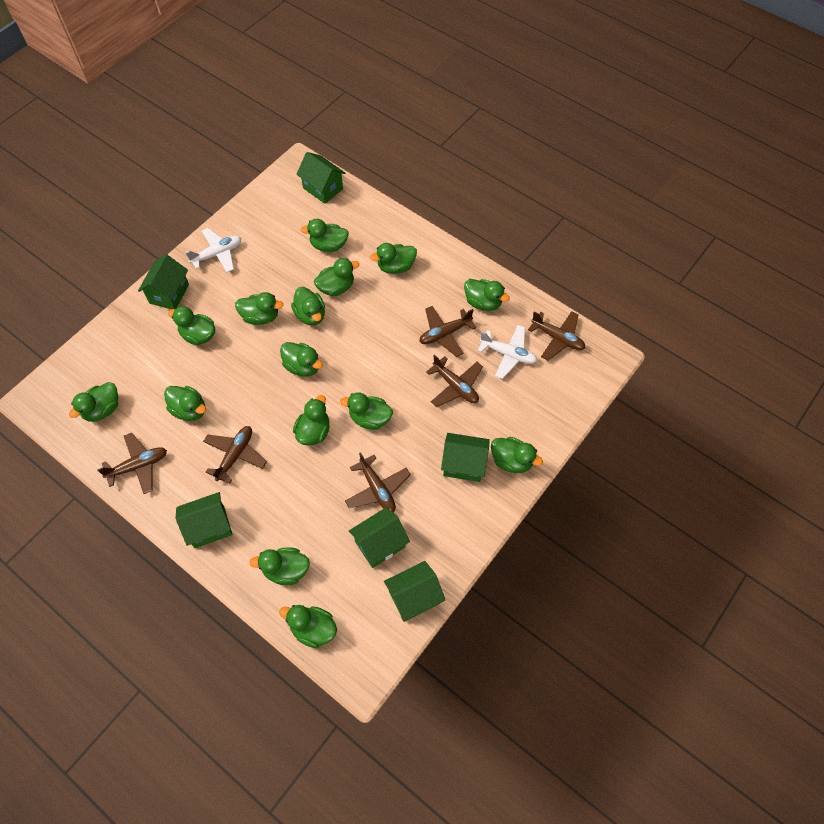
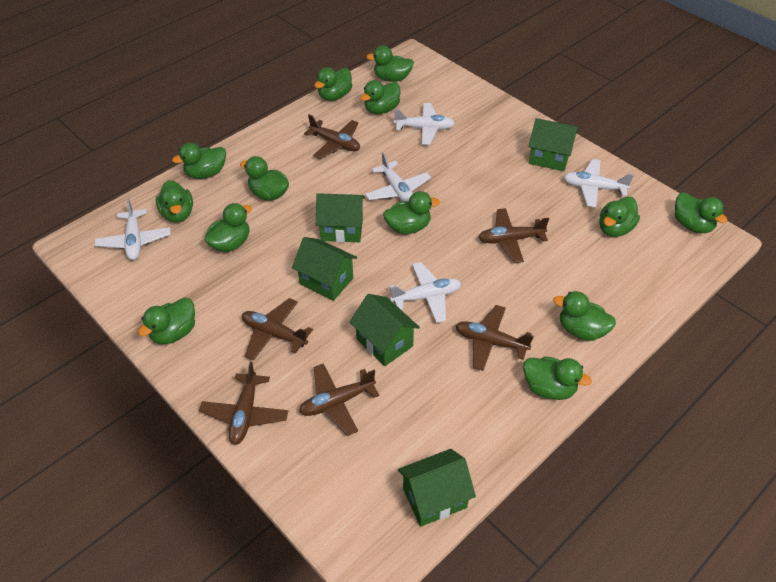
green duck: 15 -> 13
green house: 6 -> 5
white plane: 2 -> 5

